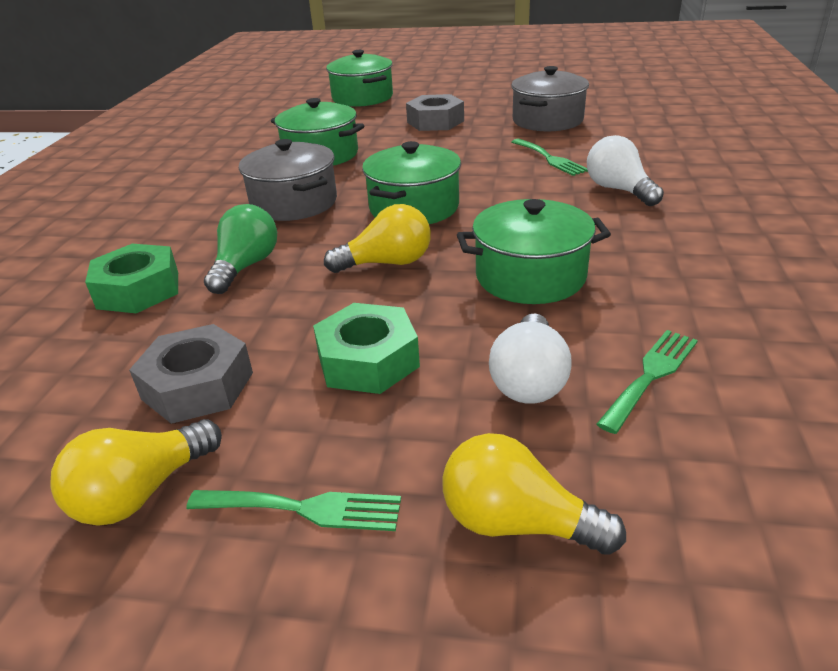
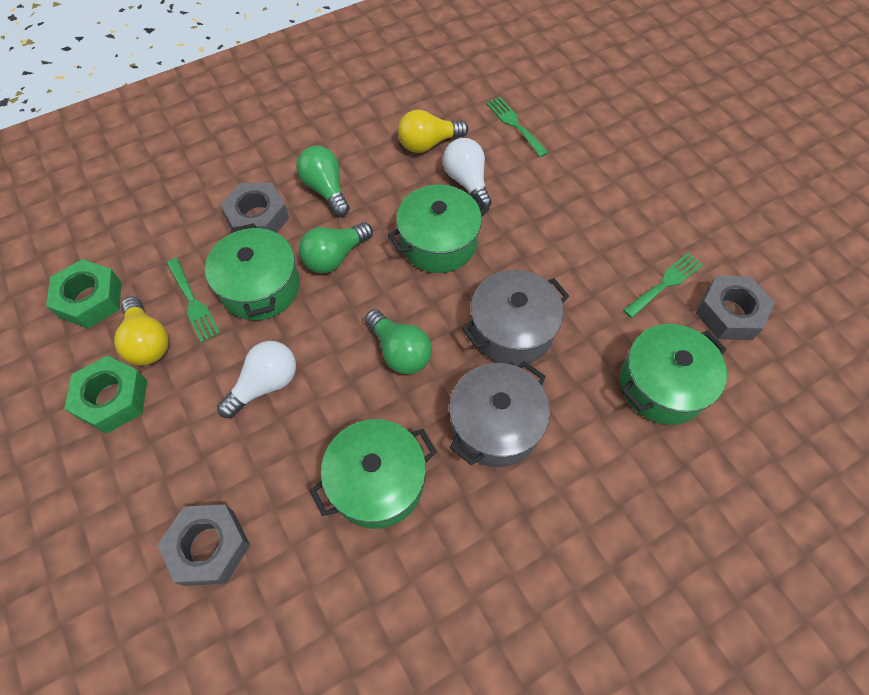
green light bulb: 1 -> 3
grey nut: 2 -> 3
yellow light bulb: 3 -> 2

